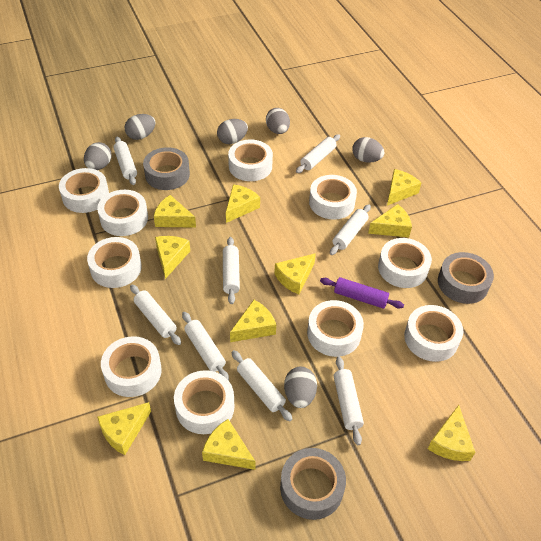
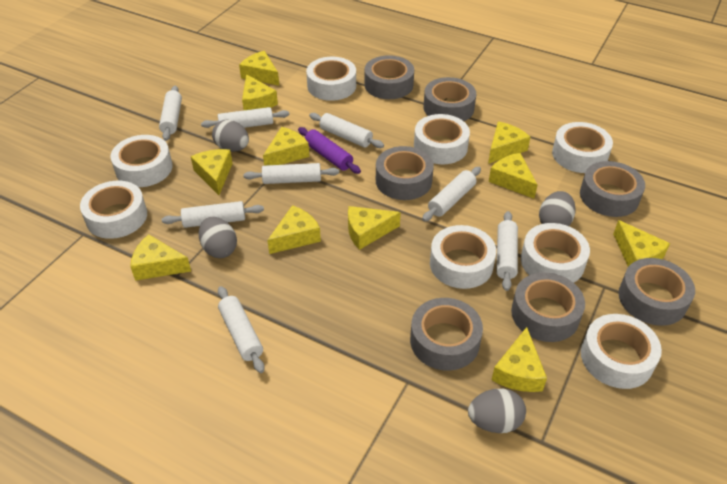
grey egg: 6 -> 4
grey tape: 3 -> 7
white tape: 10 -> 8
yellow cheese: 10 -> 11

